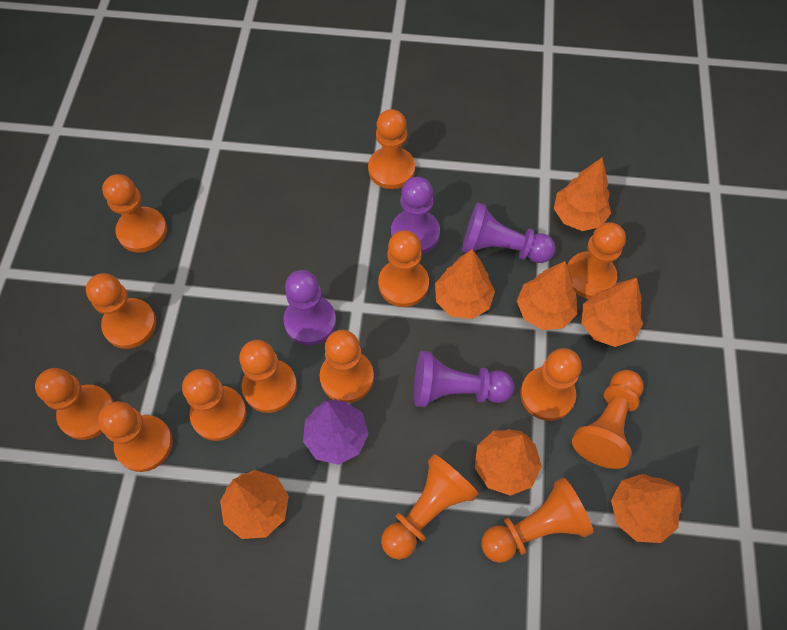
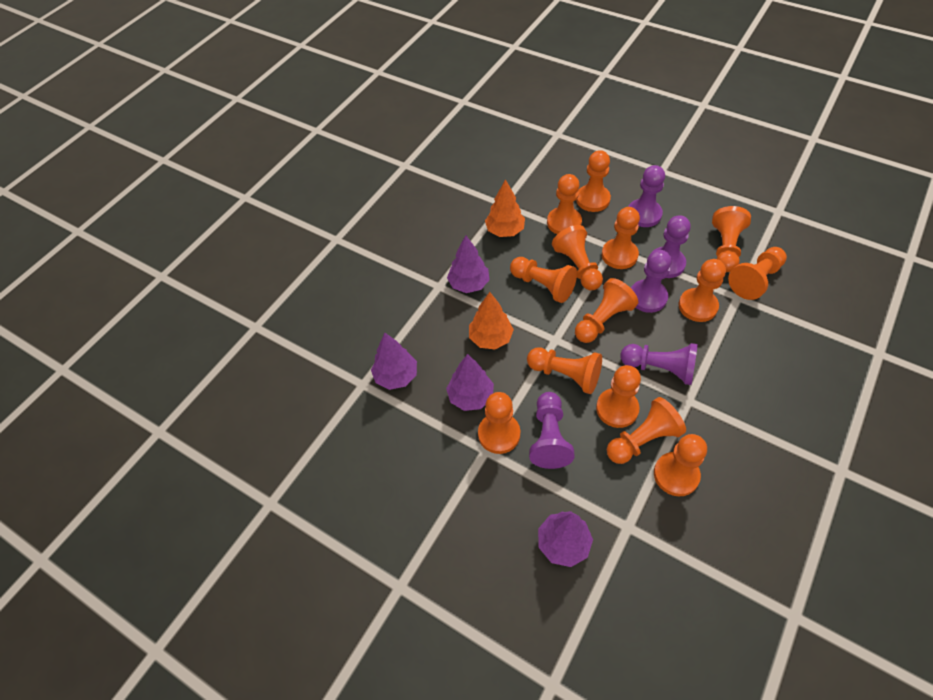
orange tree: 7 -> 2
purple pawn: 4 -> 5
purple tree: 1 -> 4

